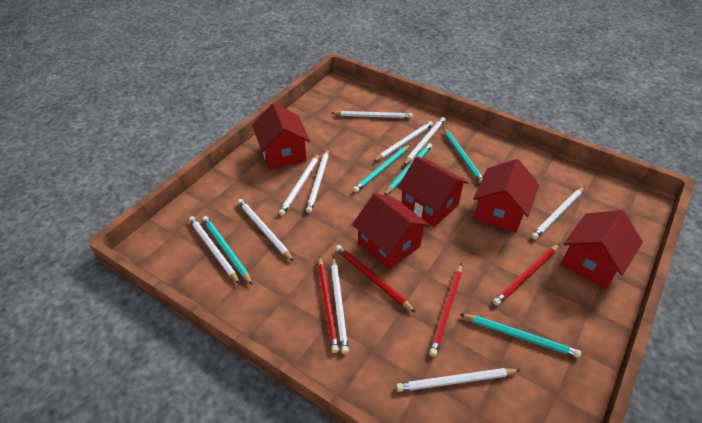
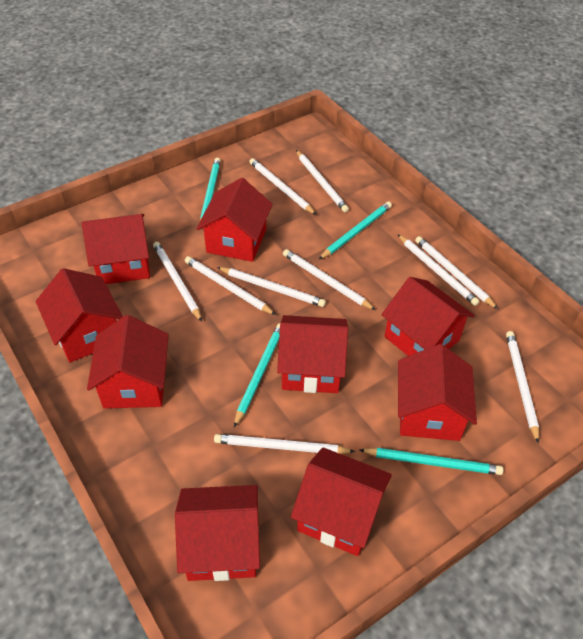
red house: 5 -> 9
red pencil: 4 -> 0
turquoise pencil: 5 -> 4

